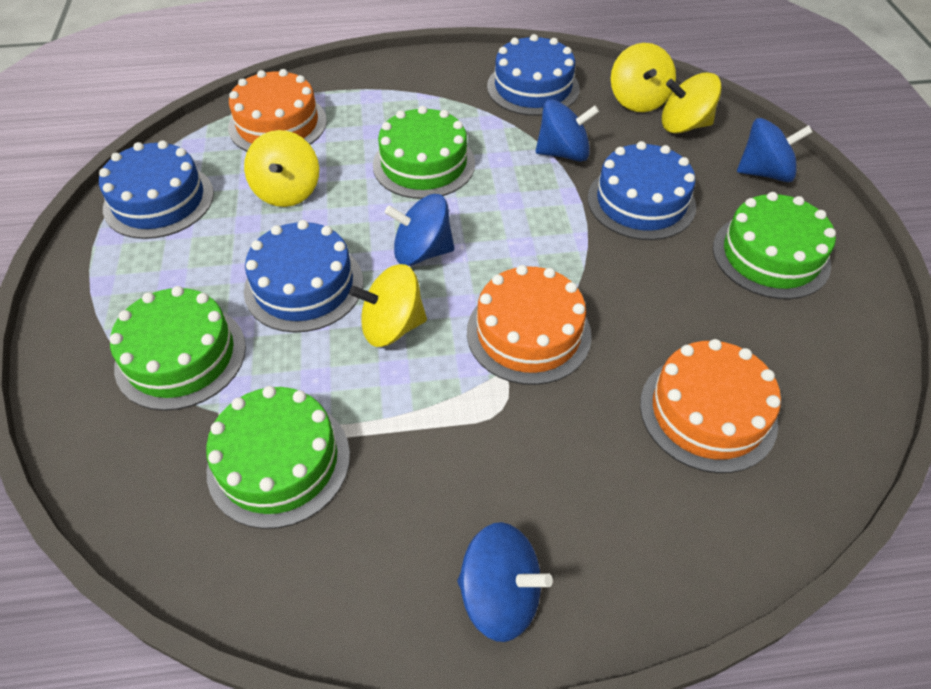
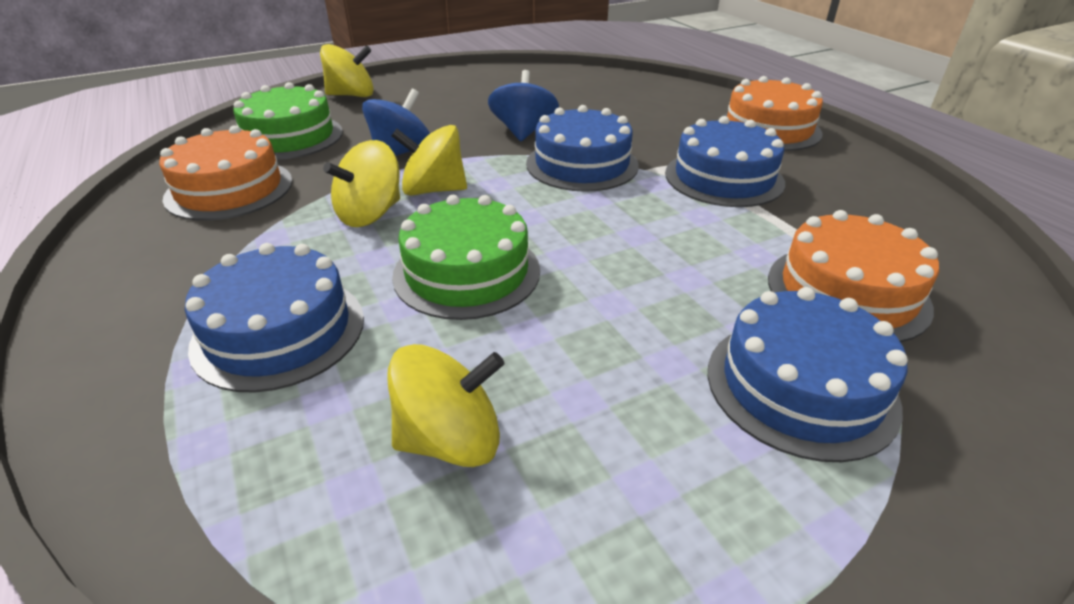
blue spinning top: 4 -> 2
green cake: 4 -> 2

